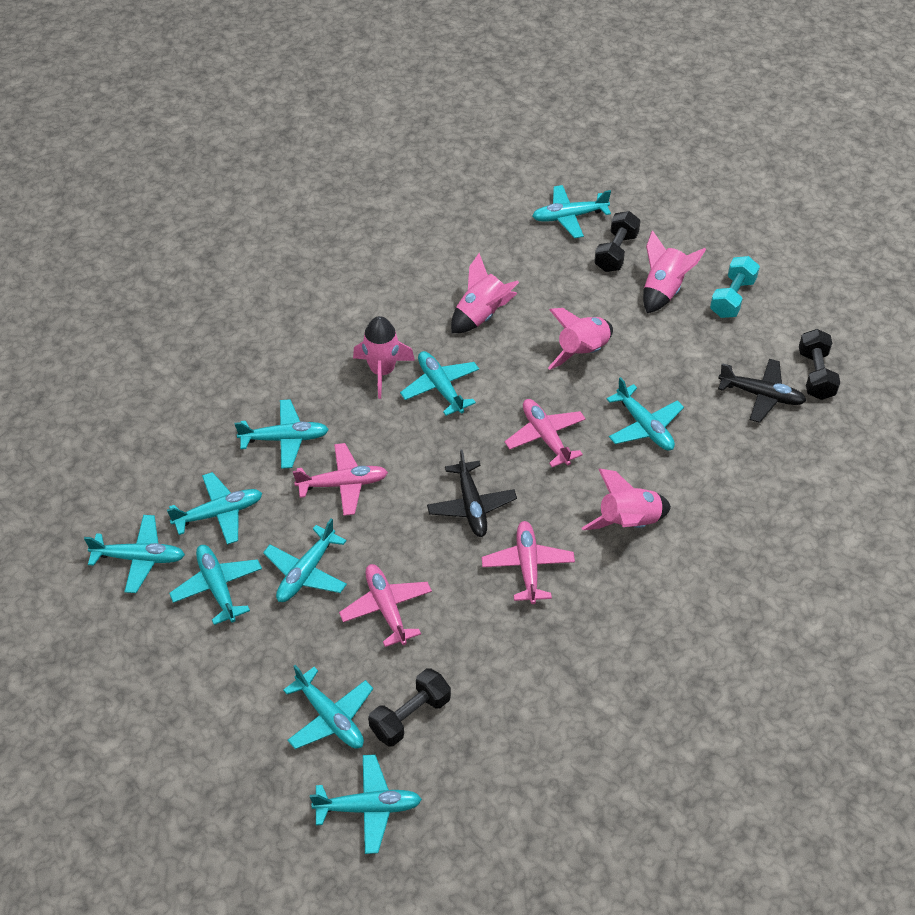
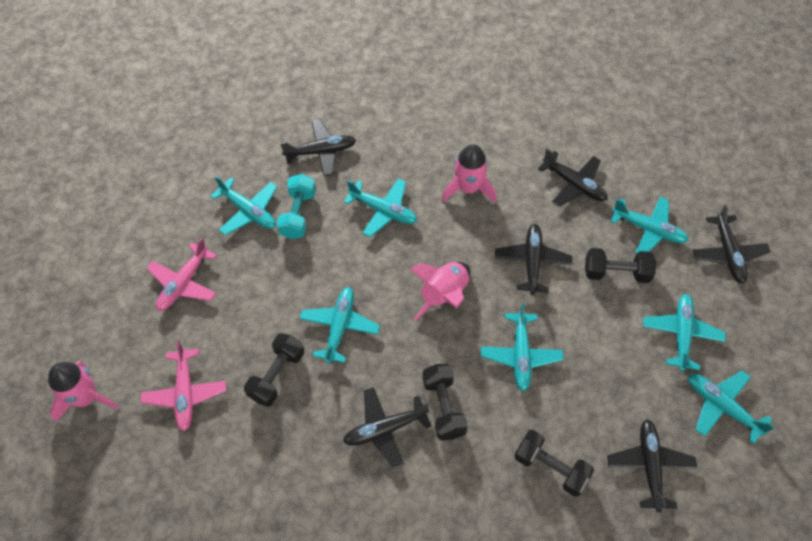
black dumbbell: 3 -> 4
black plane: 2 -> 6
pink plane: 4 -> 2
pink rocket: 5 -> 3
turquoise plane: 10 -> 7

